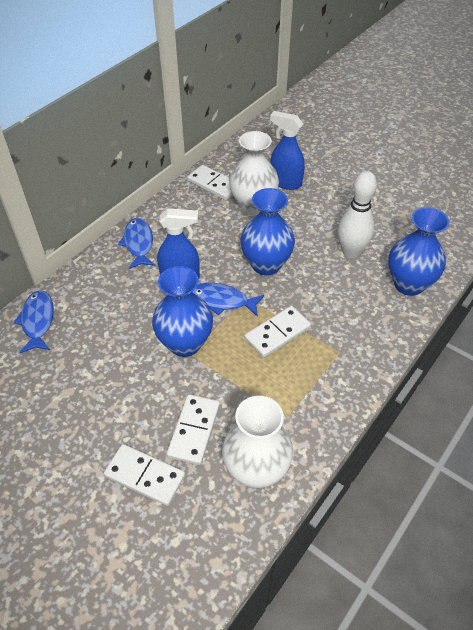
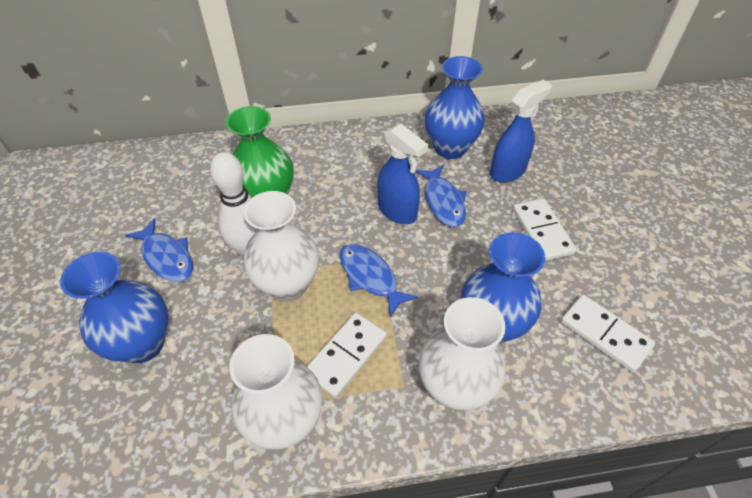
green vase: 0 -> 1
white domino: 4 -> 3
white vase: 2 -> 3

